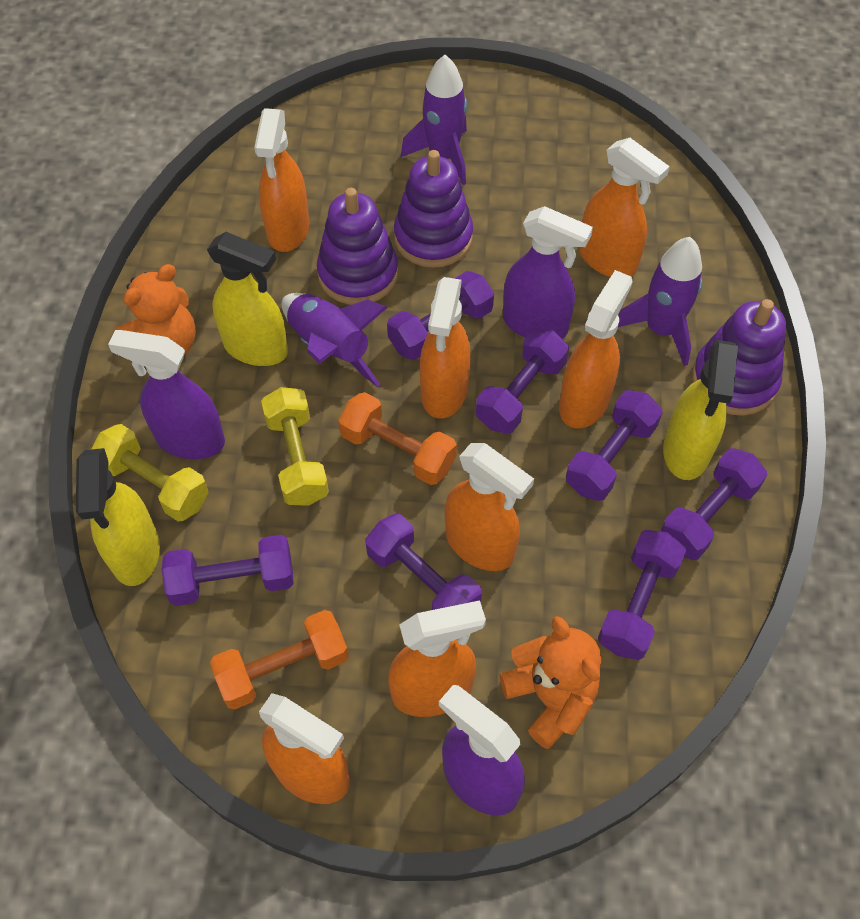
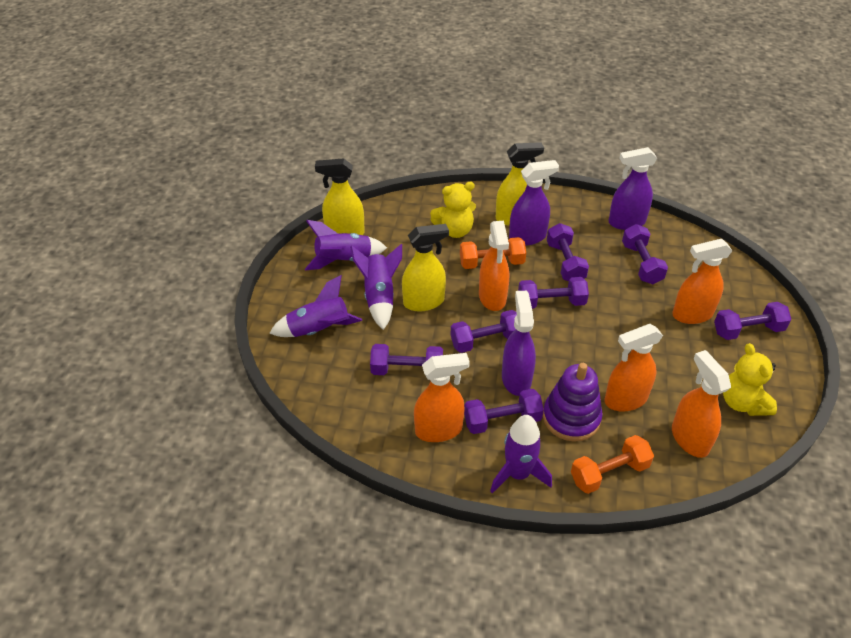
orange spray bottle: 7 -> 5
orange teddy bear: 2 -> 0
purple rocket: 3 -> 4
purple stacking toy: 3 -> 1
yellow dumbbell: 2 -> 0
yellow teddy bear: 0 -> 2

